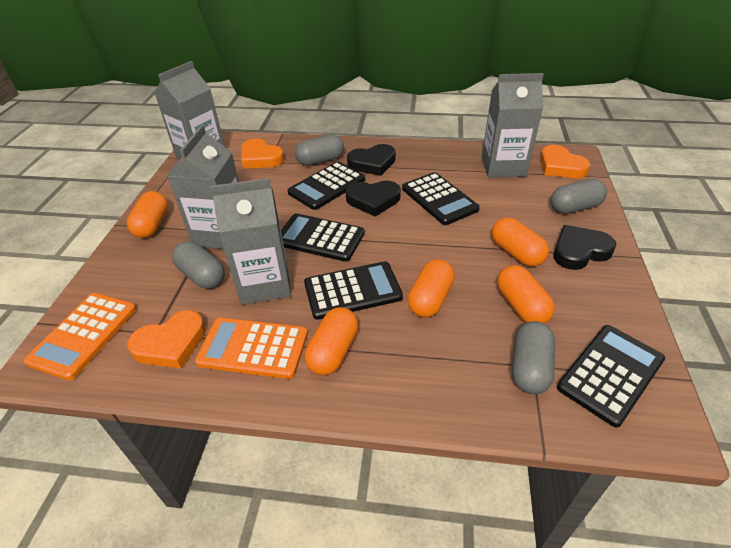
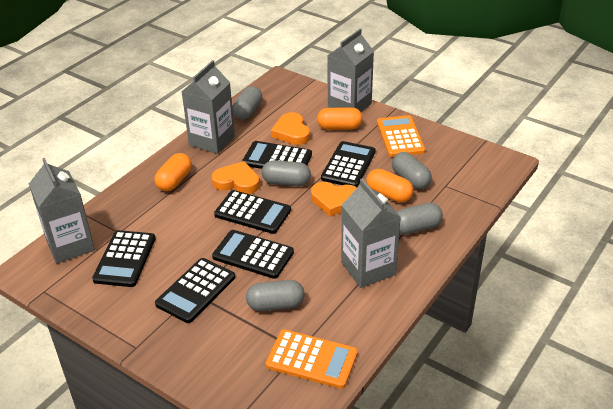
black calculator: 5 -> 6
black heart: 3 -> 0
grey capsule: 4 -> 5
orange capsule: 5 -> 3

